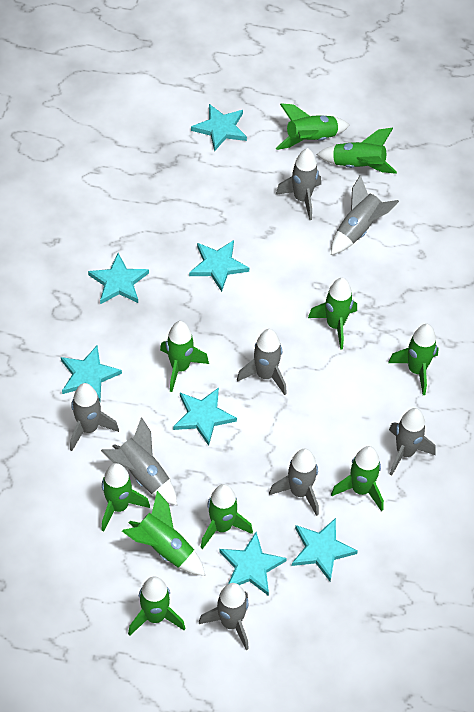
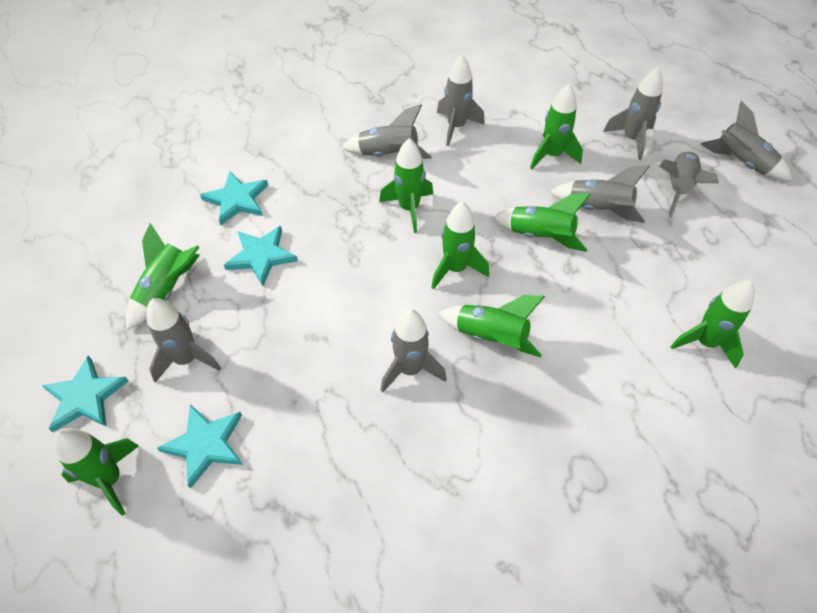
green rocket: 10 -> 8
turquoise star: 7 -> 4

